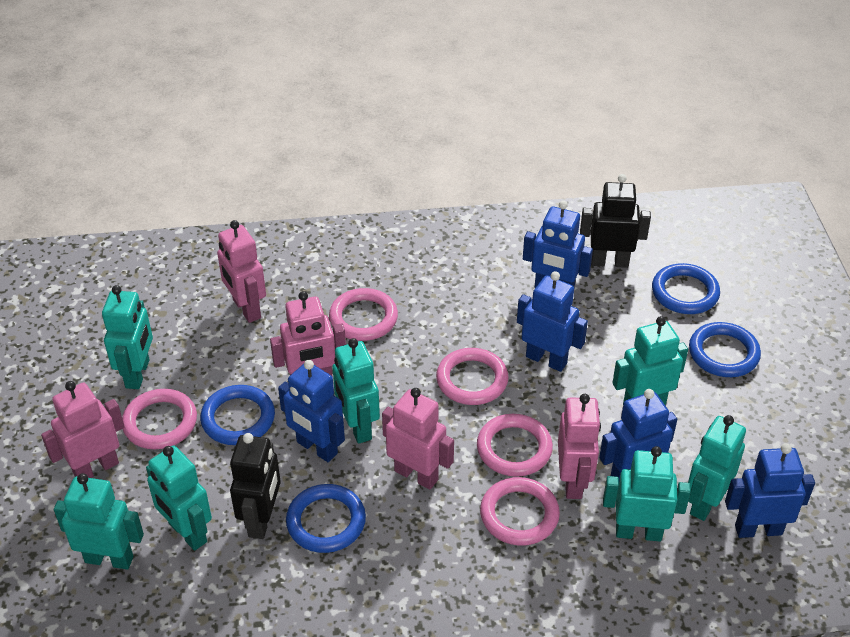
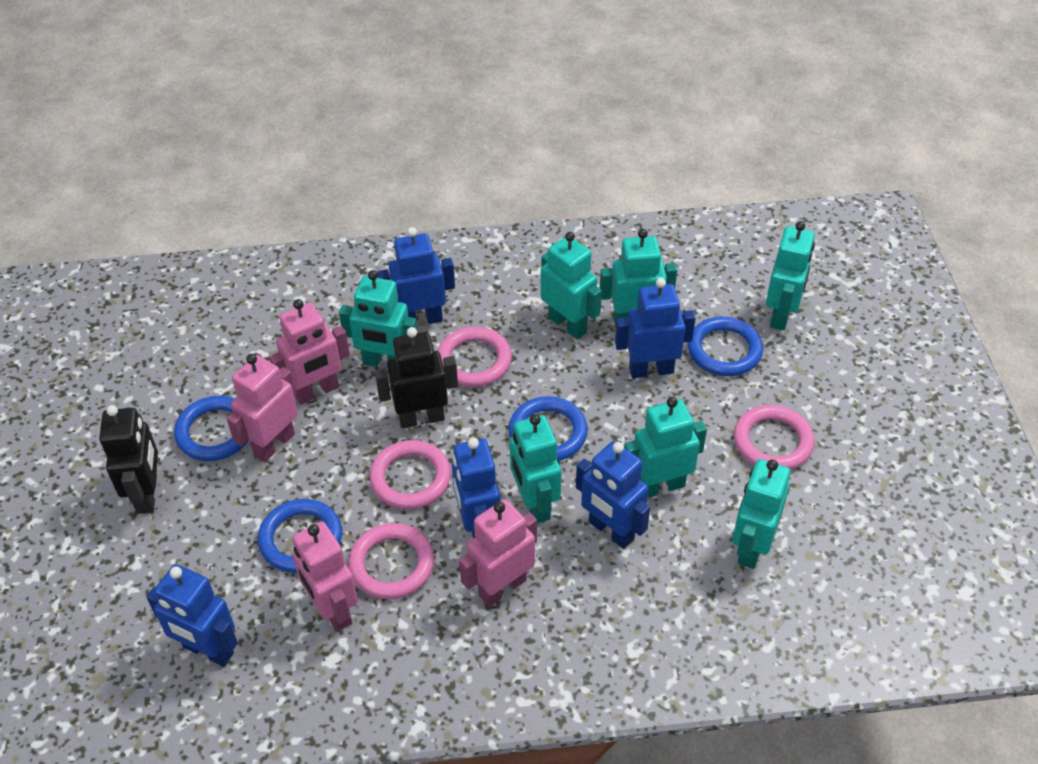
pink ring: 5 -> 4
pink robot: 5 -> 4

